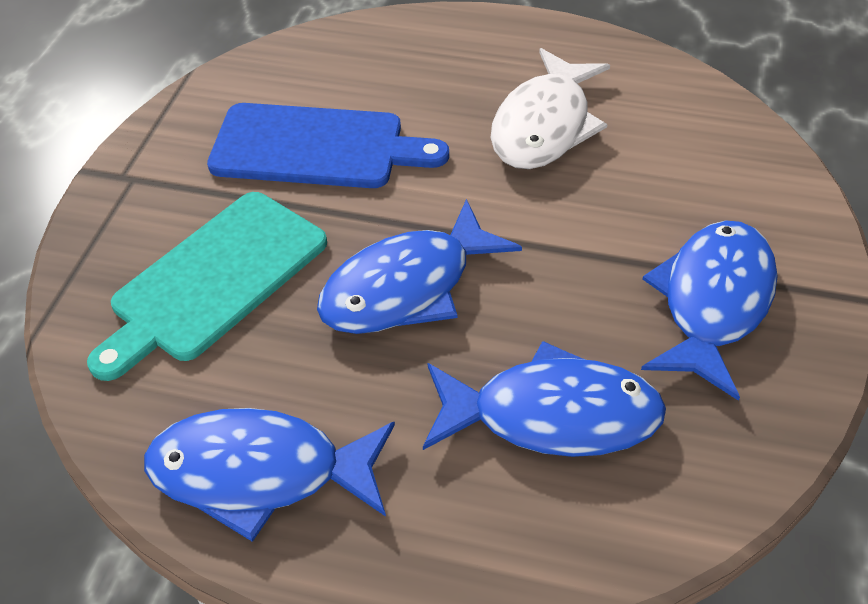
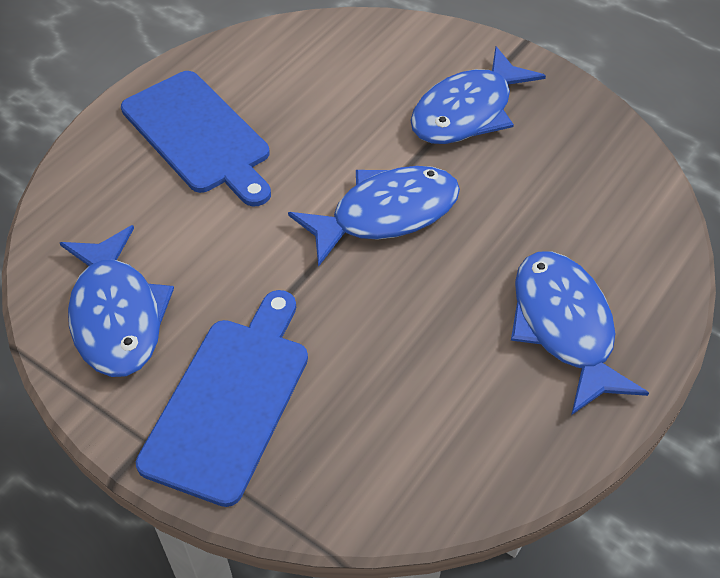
blue cutting board: 1 -> 2
turquoise cutting board: 1 -> 0
white fish: 1 -> 0

